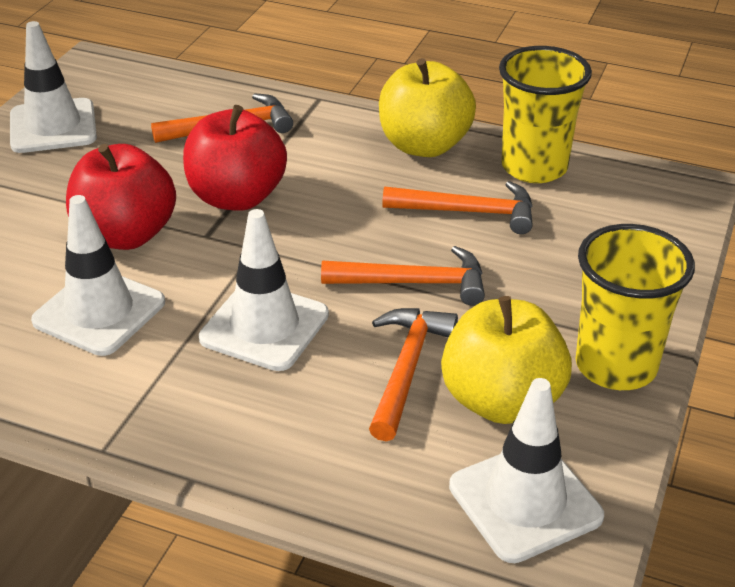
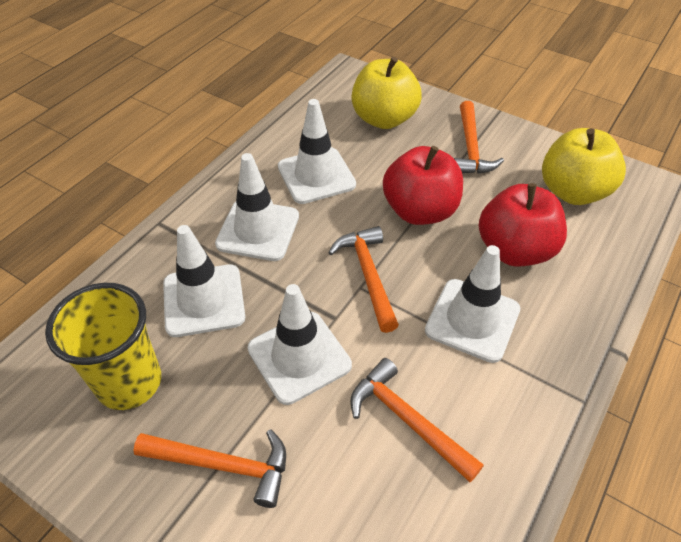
white traffic cone: 4 -> 5
yellow cup: 2 -> 1

